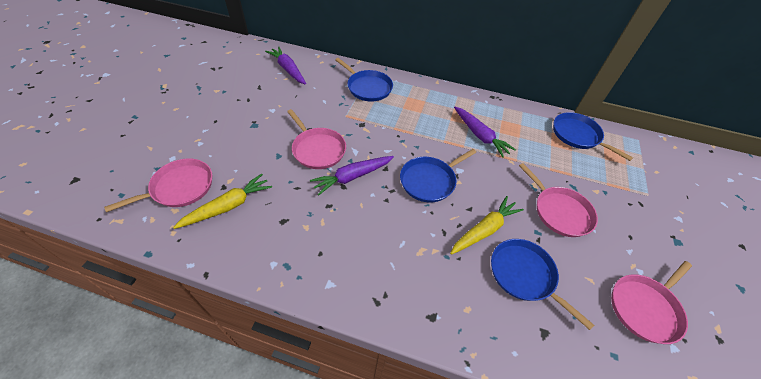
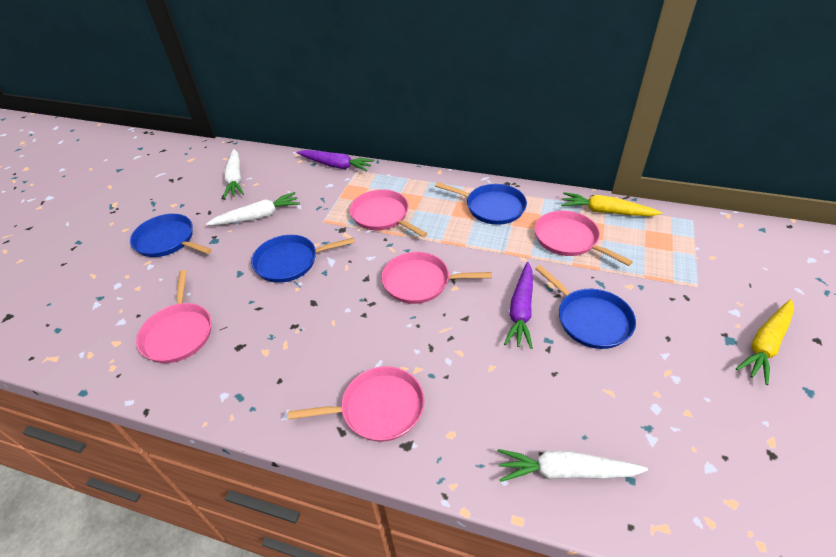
pink pan: 4 -> 5
purple carrot: 3 -> 2
white carrot: 0 -> 3

